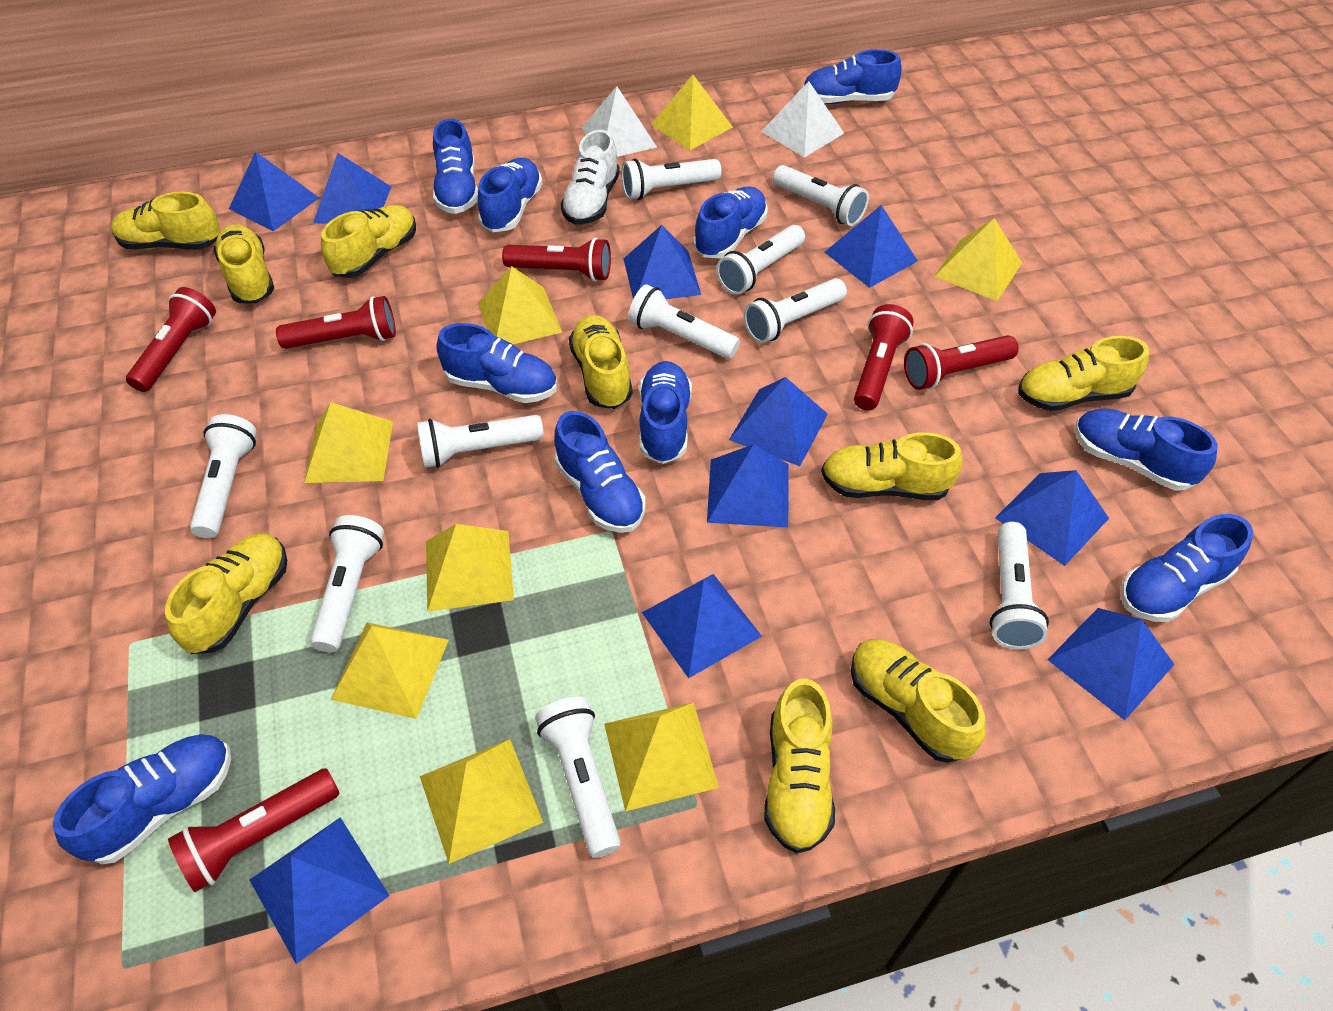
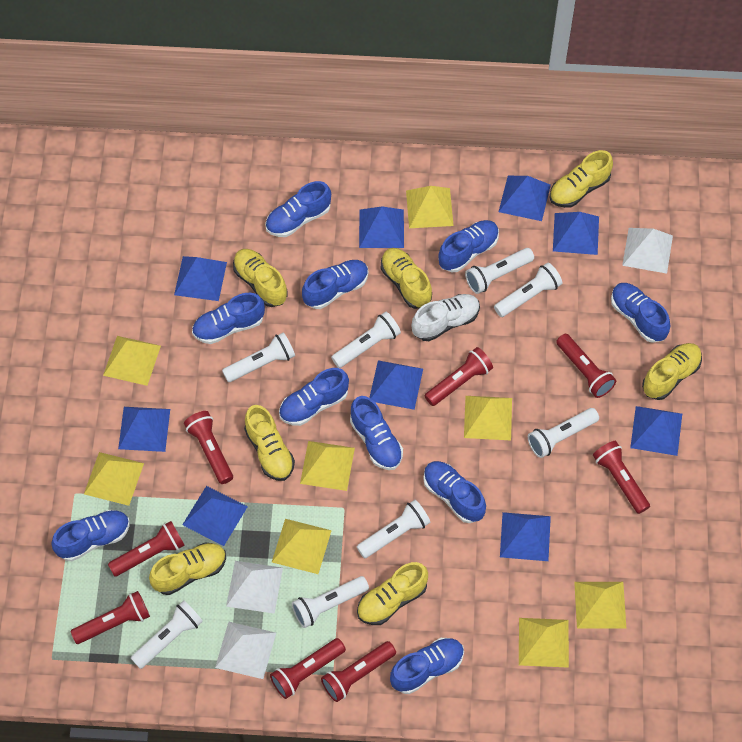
blue pyramid: 10 -> 9
red flashlight: 6 -> 8
white flashlight: 10 -> 8
white pyramid: 2 -> 3
yellow shoe: 9 -> 7

